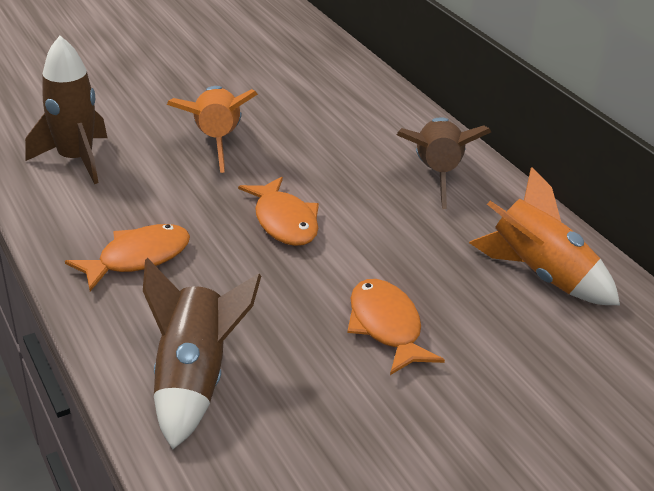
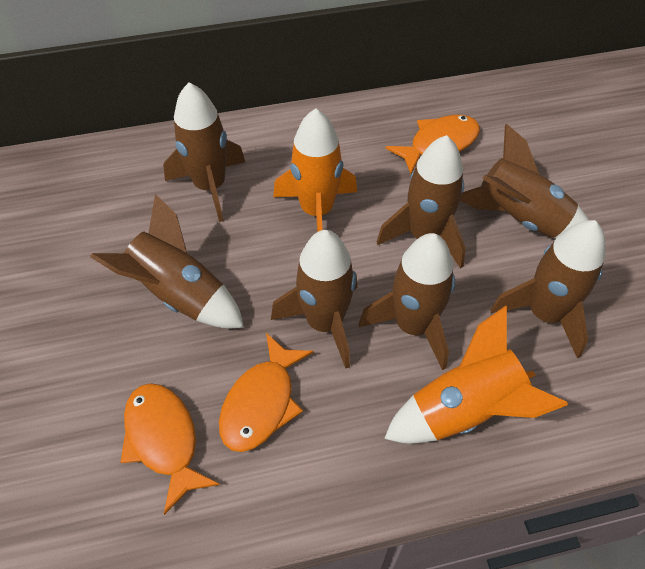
brown rocket: 3 -> 7

